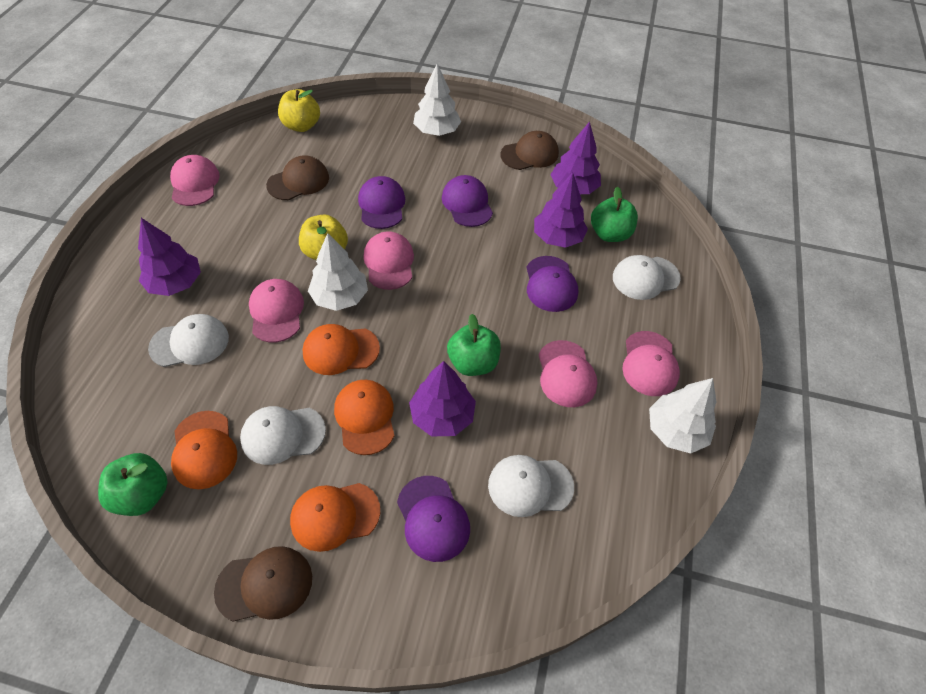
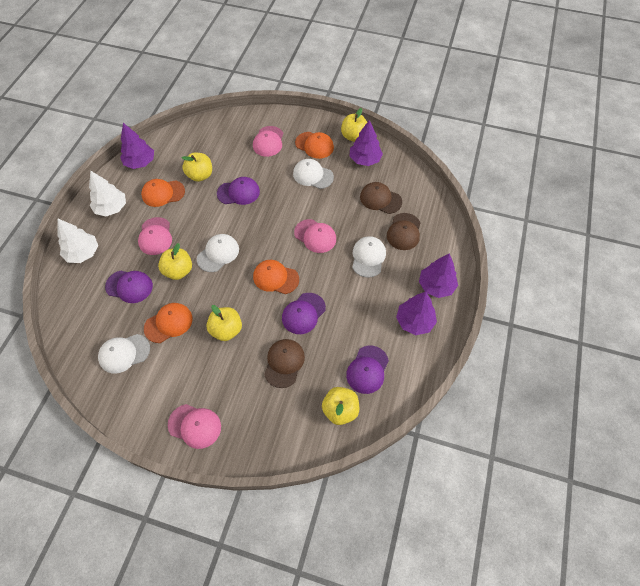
green apple: 3 -> 0
pink cap: 5 -> 4
white tree: 3 -> 2
yellow apple: 2 -> 5

